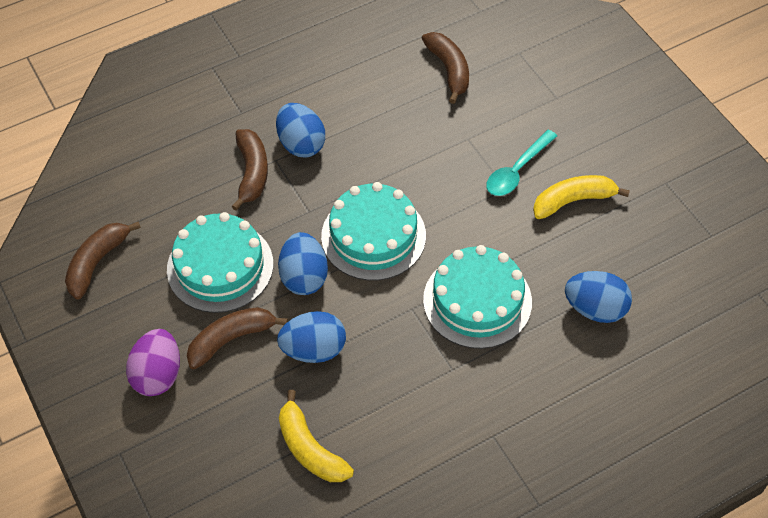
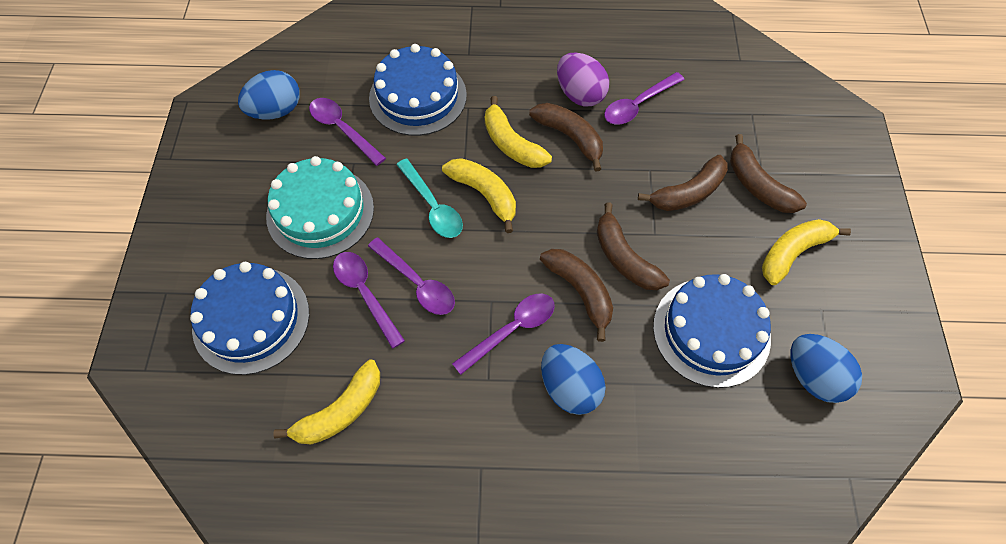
blue cake: 0 -> 3
blue egg: 4 -> 3
brown banana: 4 -> 5
purple spoon: 0 -> 5
turquoise cake: 3 -> 1
yellow banana: 2 -> 4

